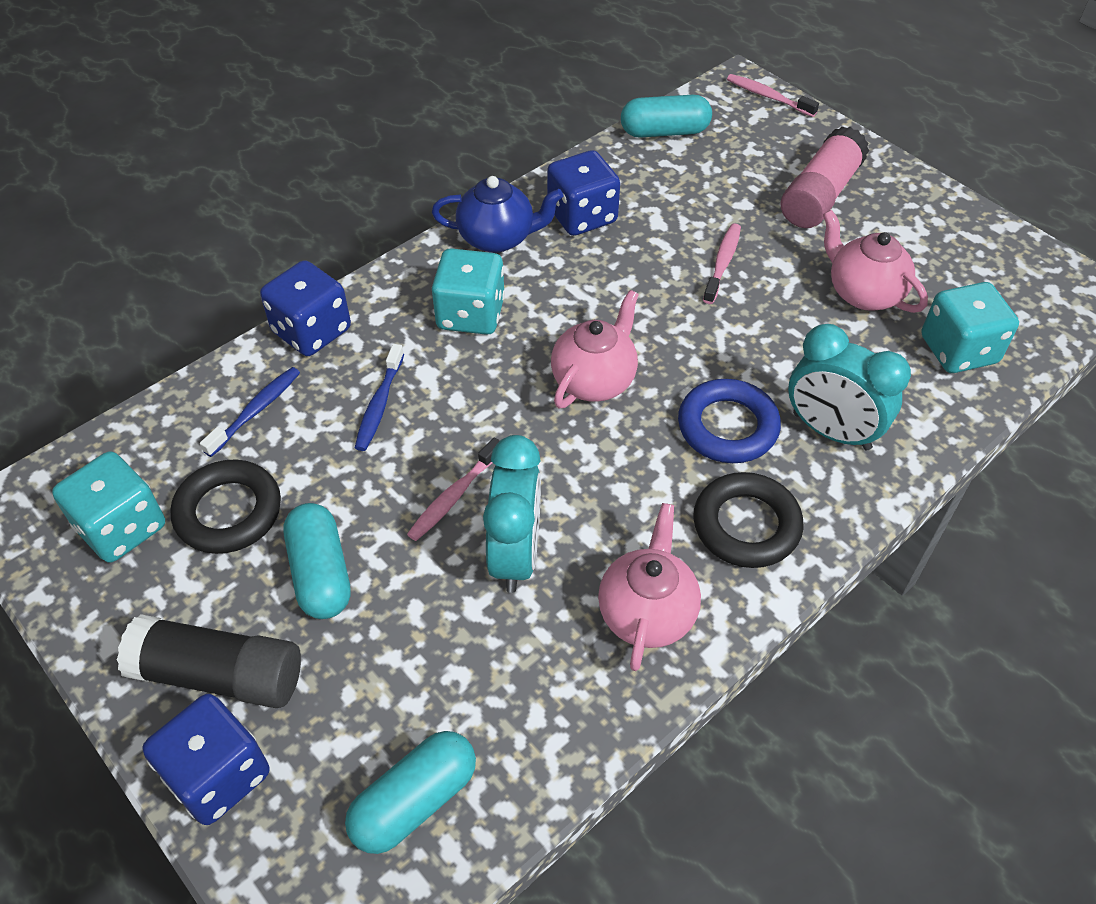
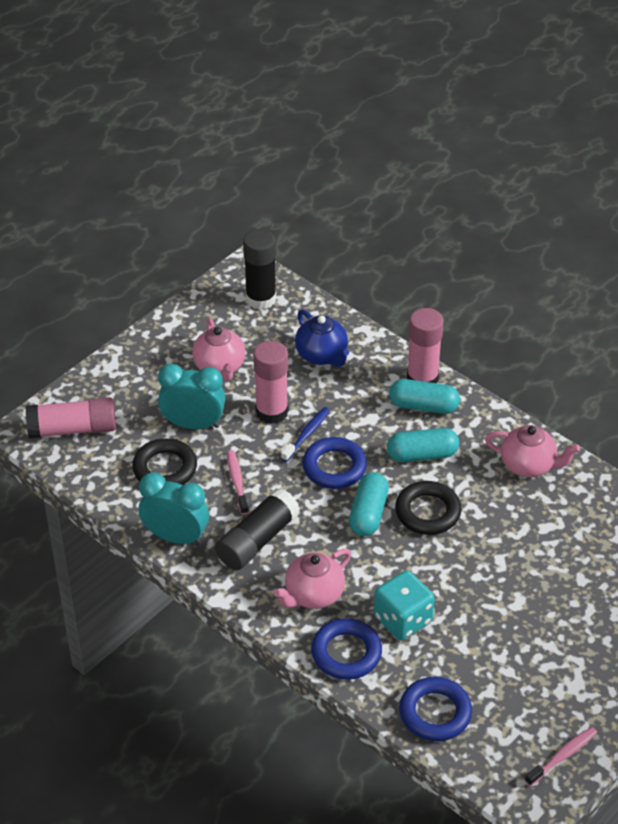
black glue stick: 1 -> 2
blue dice: 3 -> 0
blue ring: 1 -> 3
blue toothbrush: 2 -> 1
pink glue stick: 1 -> 3
pink toothbrush: 3 -> 2
turquoise dice: 3 -> 1

